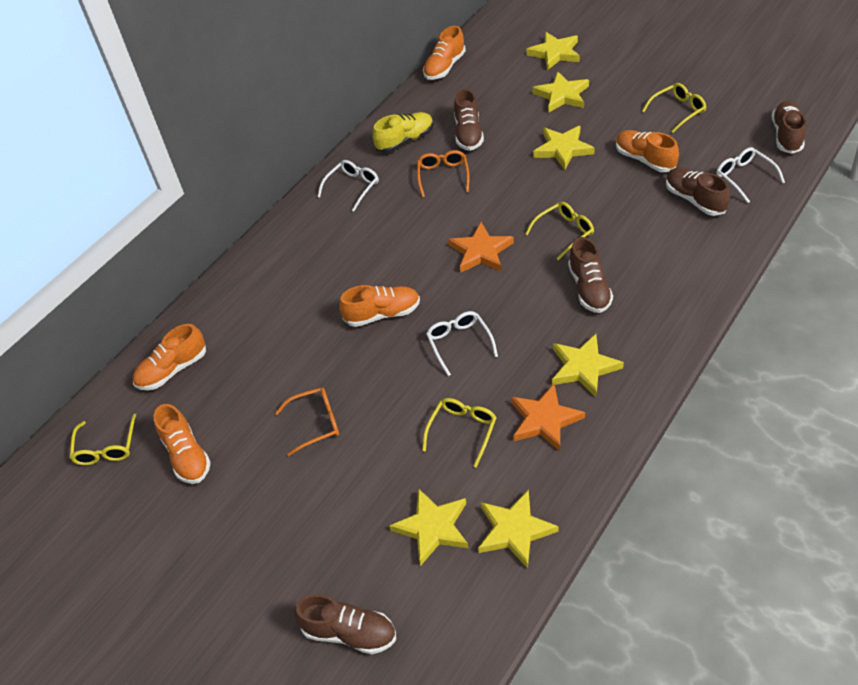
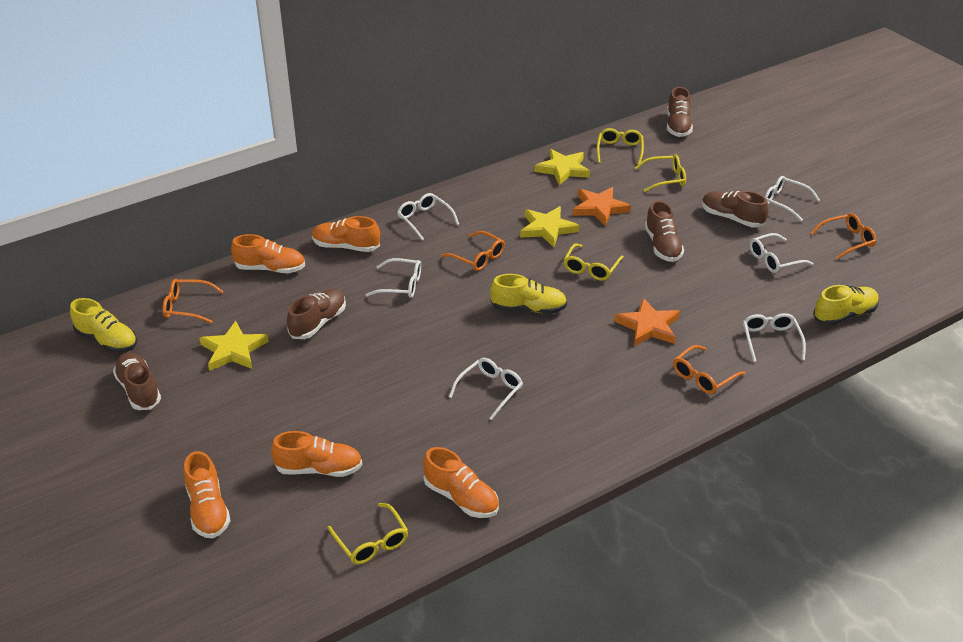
orange glasses: 2 -> 4
white glasses: 3 -> 6
yellow shoe: 1 -> 3
yellow star: 6 -> 3

